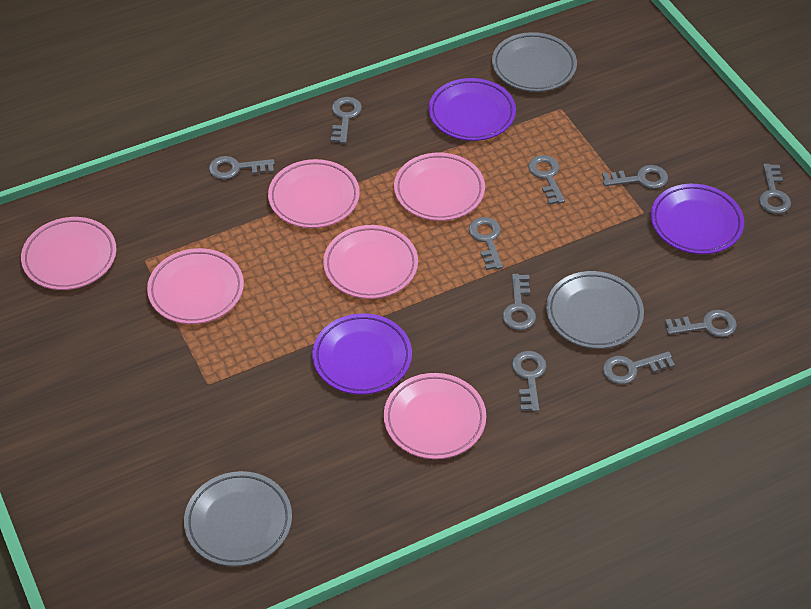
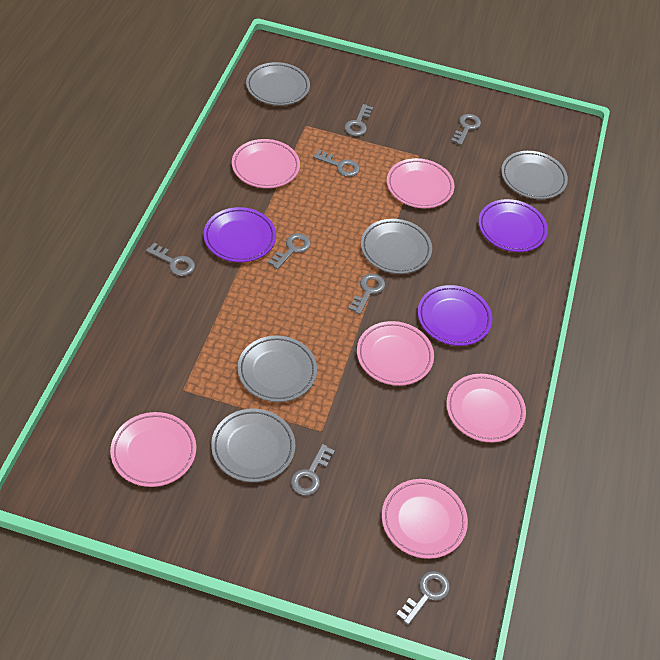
grey key: 10 -> 8
grey plate: 3 -> 5

